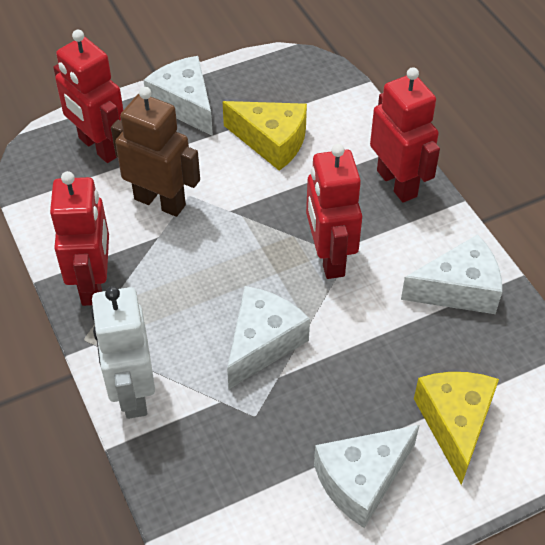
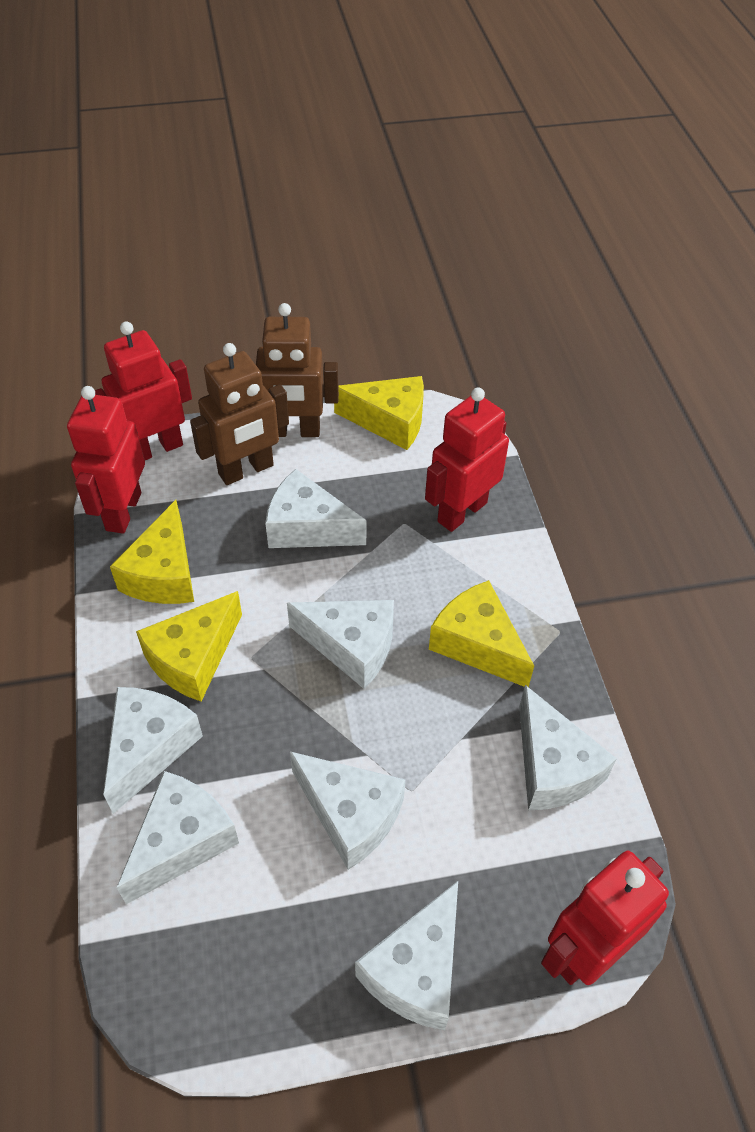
brown robot: 1 -> 2
white cheese: 4 -> 7
white robot: 1 -> 0
yellow cheese: 2 -> 4

